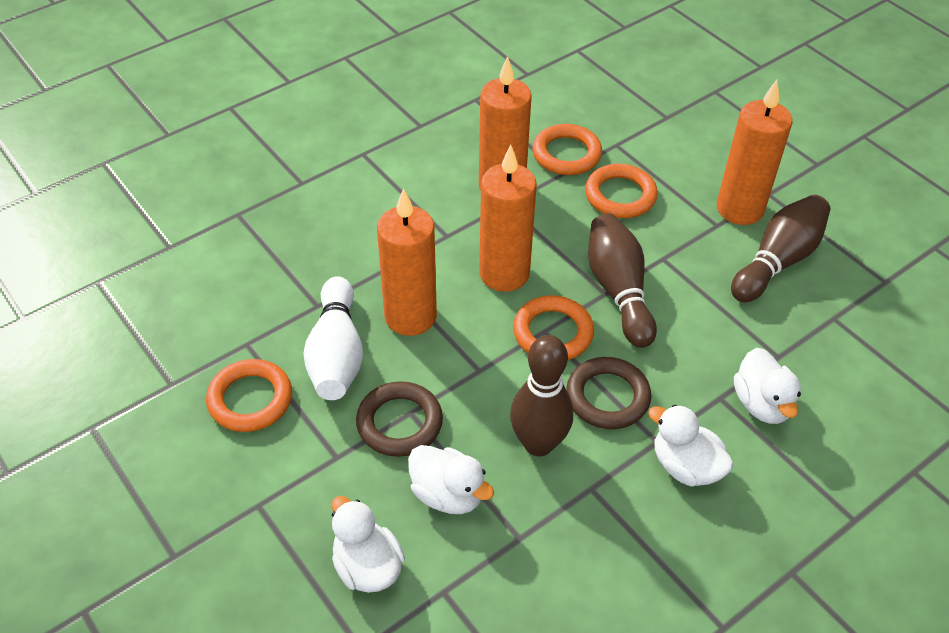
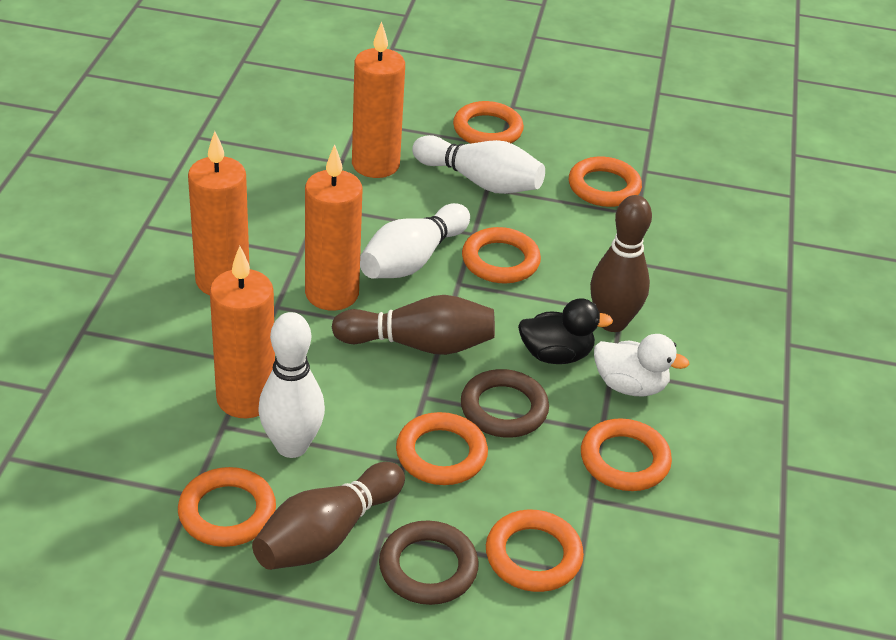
black duck: 0 -> 1
orange ring: 4 -> 7
white bowling pin: 1 -> 3
white duck: 4 -> 1

